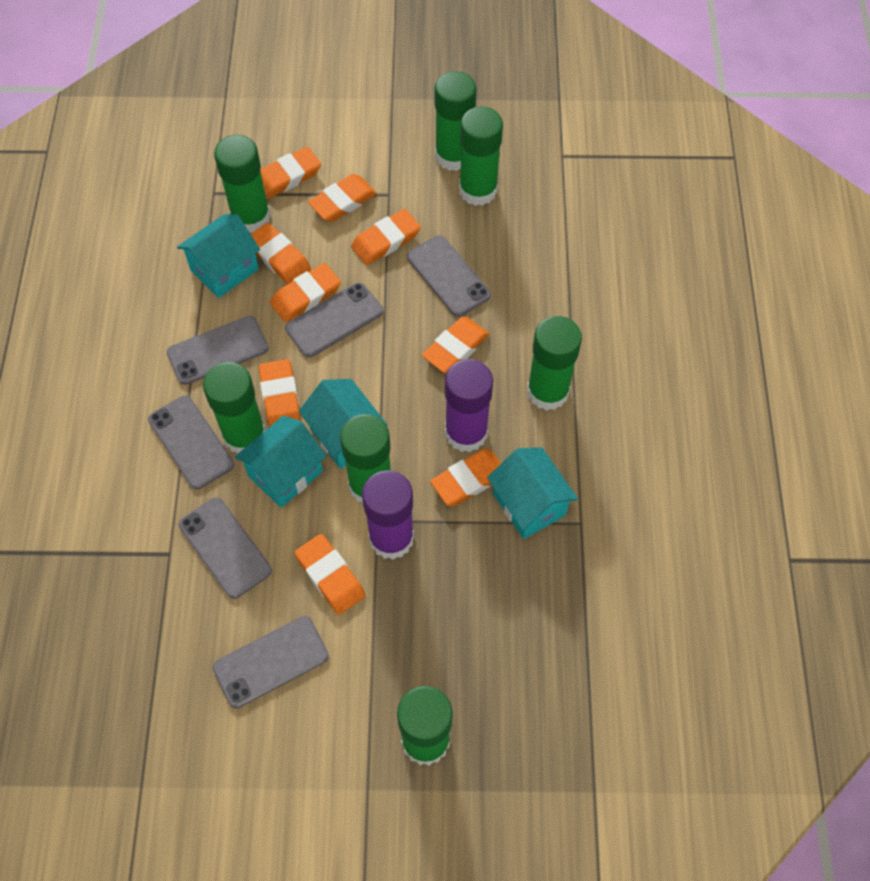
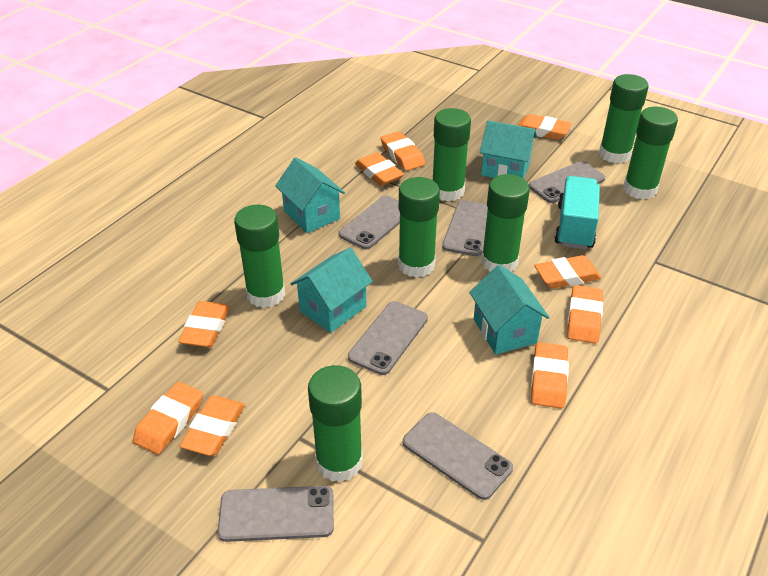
purple glue stick: 2 -> 0
turquoise truck: 0 -> 1

